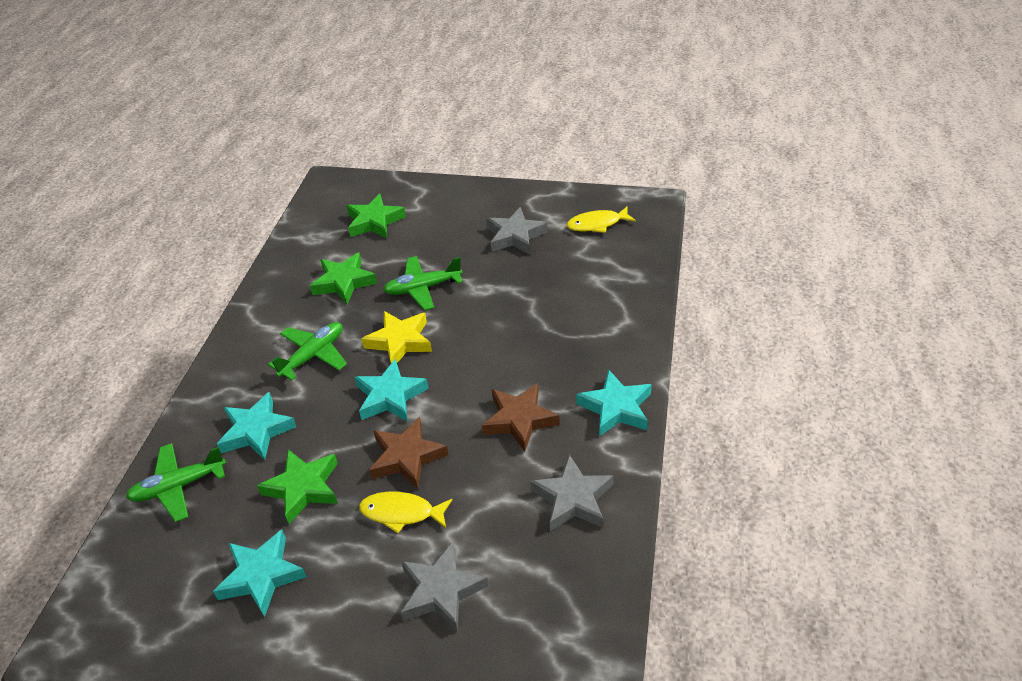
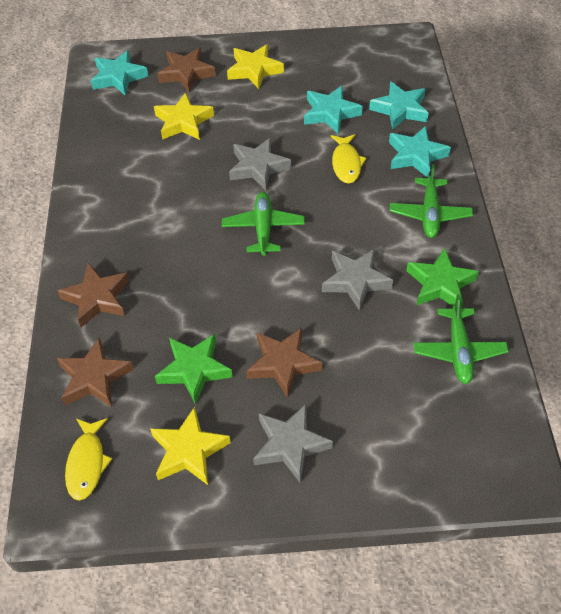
brown star: 2 -> 4
green star: 3 -> 2
yellow star: 1 -> 3

